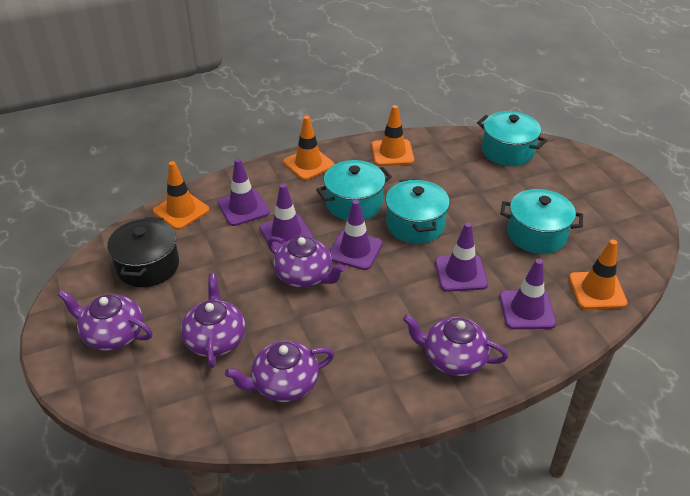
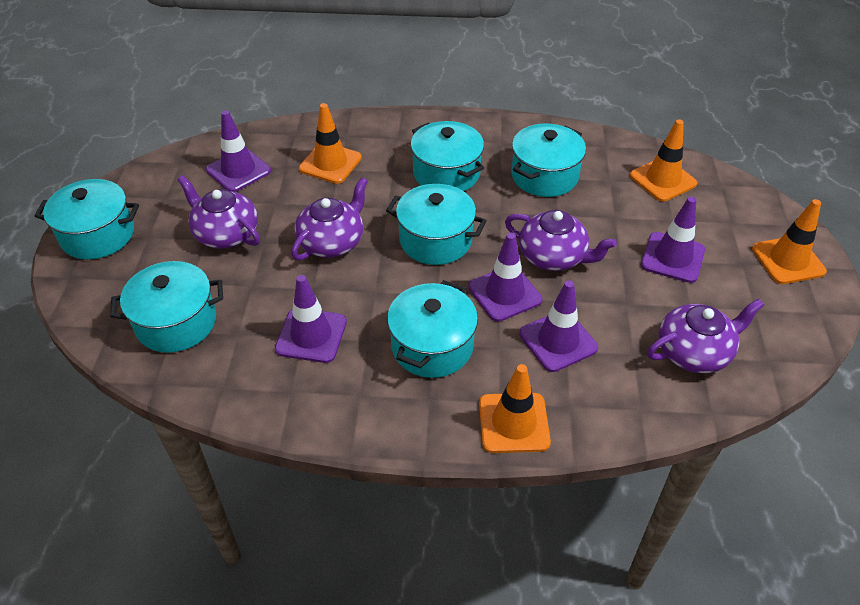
black pot: 1 -> 0
purple teapot: 5 -> 4
turquoise pot: 4 -> 6

